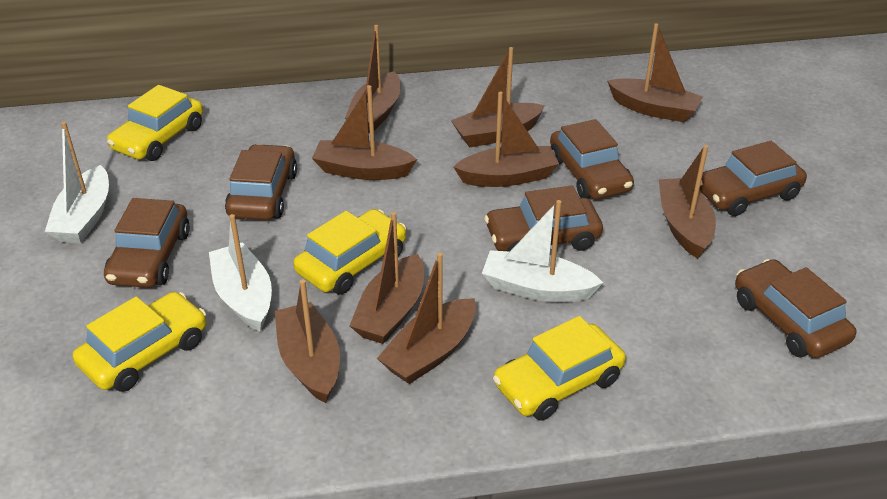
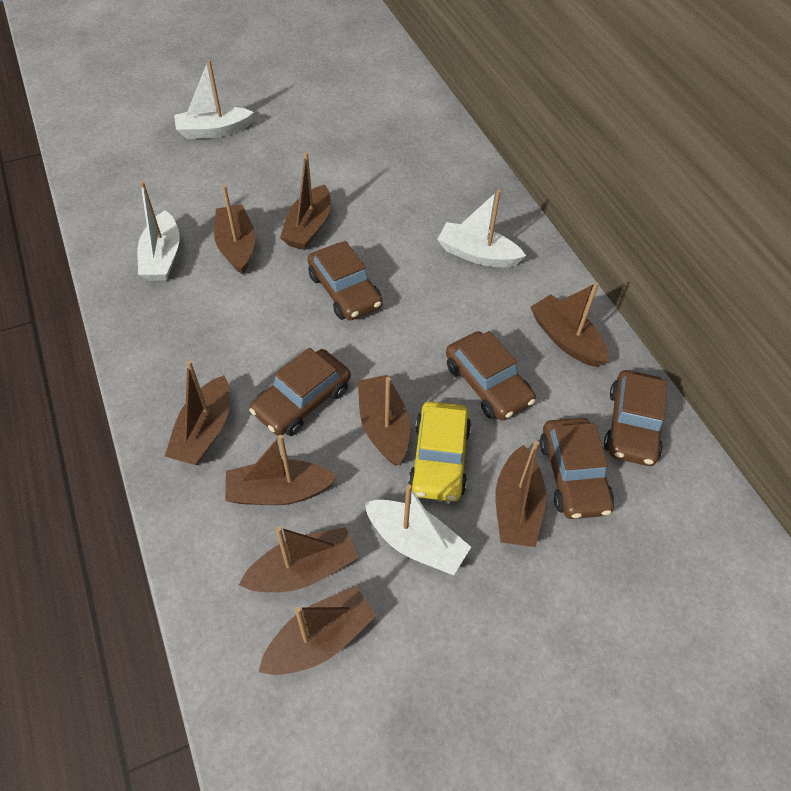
brown car: 6 -> 5
white boat: 3 -> 4
yellow car: 4 -> 1

